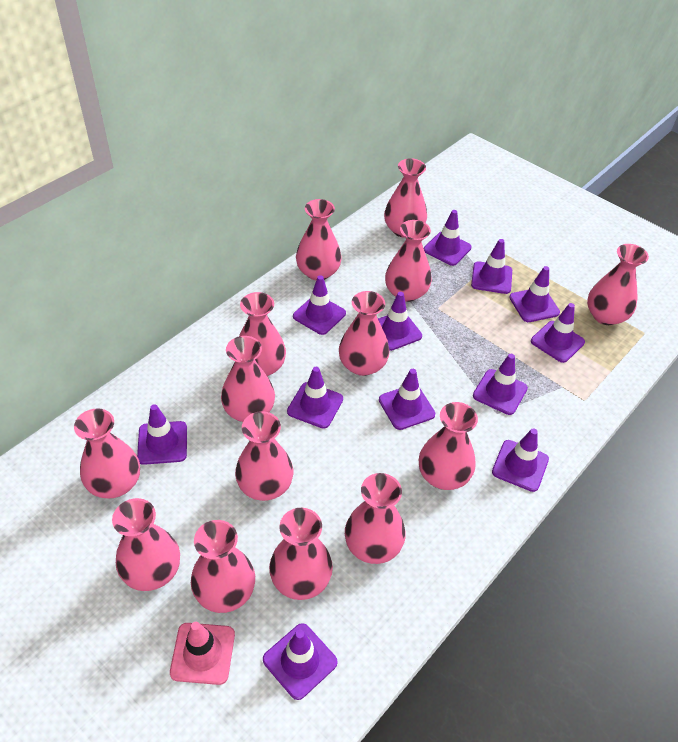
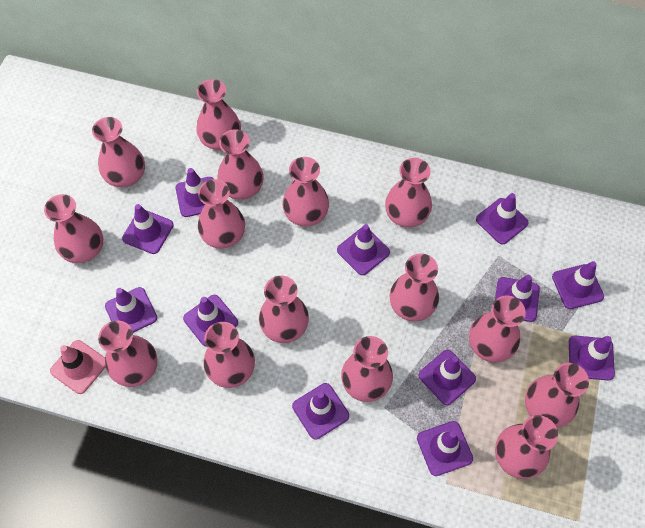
pink vase: 14 -> 15

